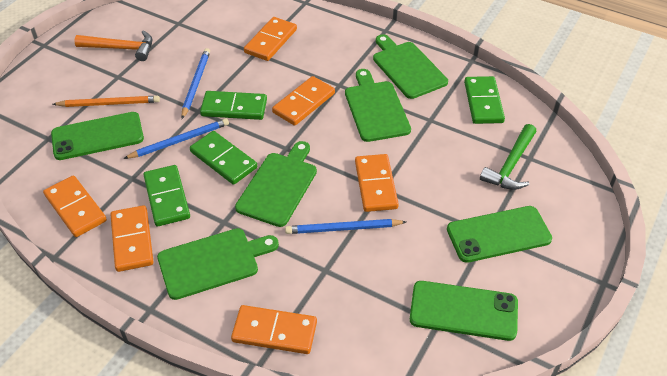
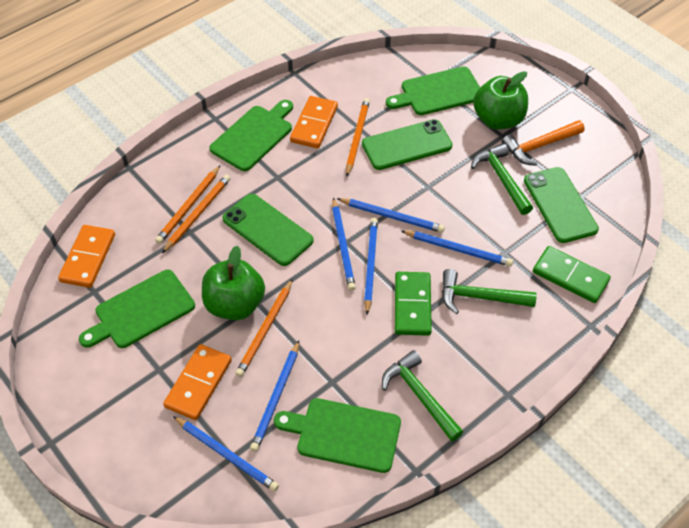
blue pencil: 3 -> 6
green apple: 0 -> 2
green domino: 4 -> 2
green hammer: 1 -> 3
orange domino: 6 -> 3
orange pencil: 1 -> 4

